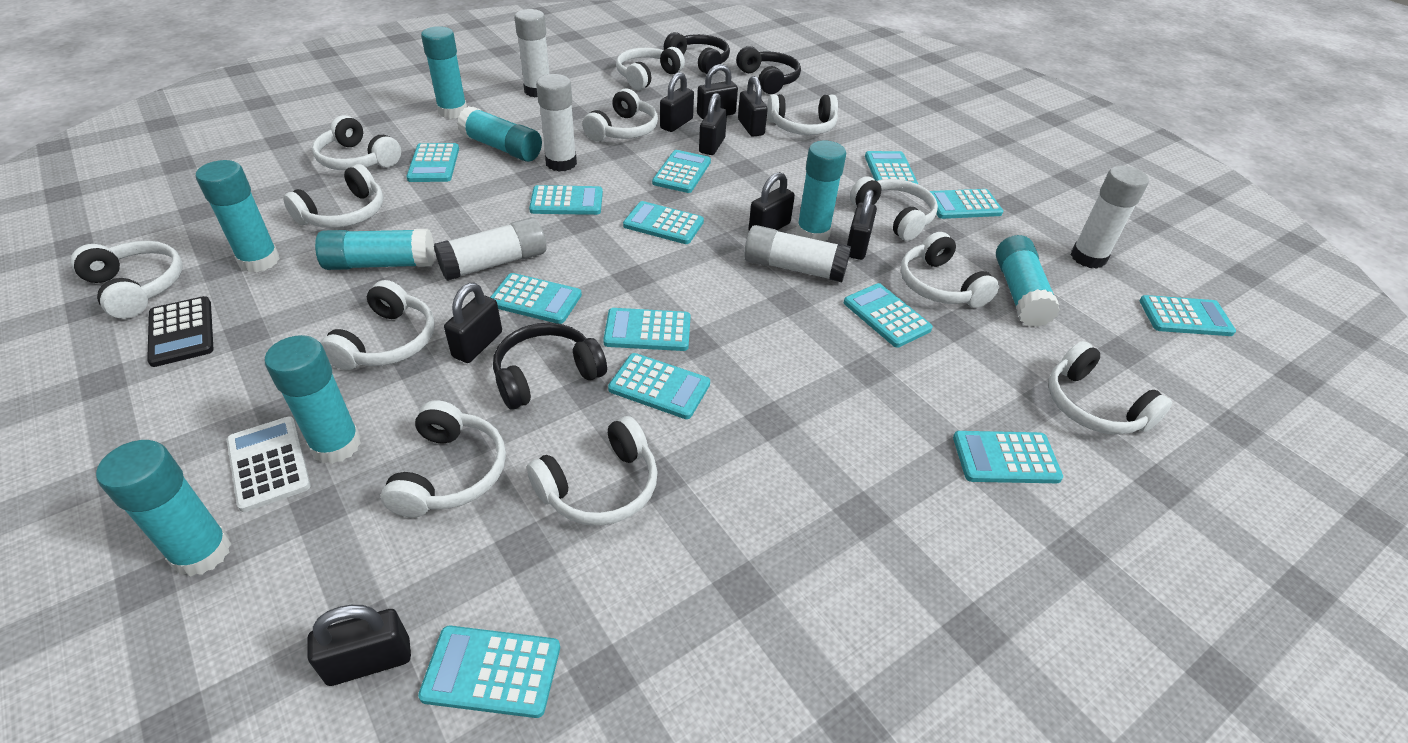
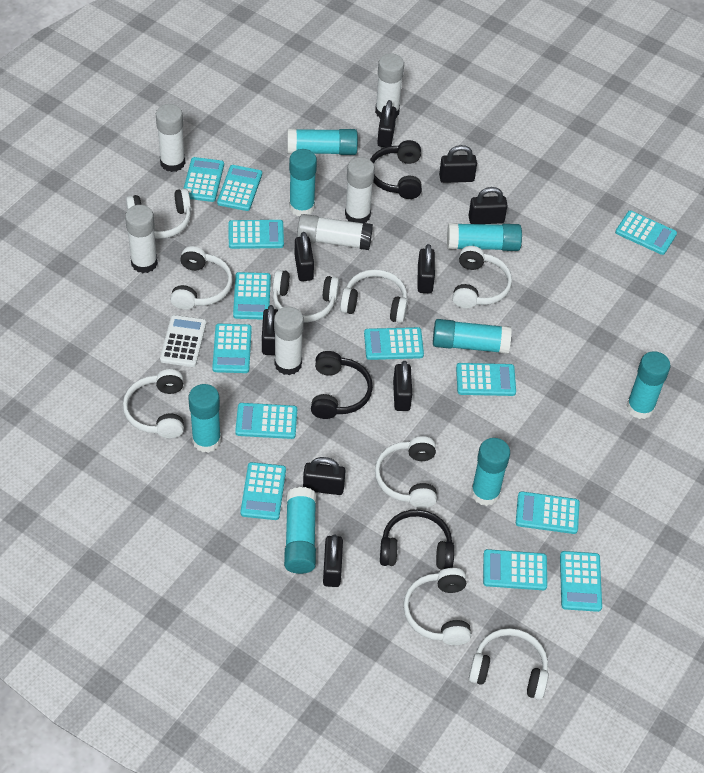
black calculator: 1 -> 0
black padlock: 8 -> 9
white glue stick: 5 -> 6
white headphones: 12 -> 9

